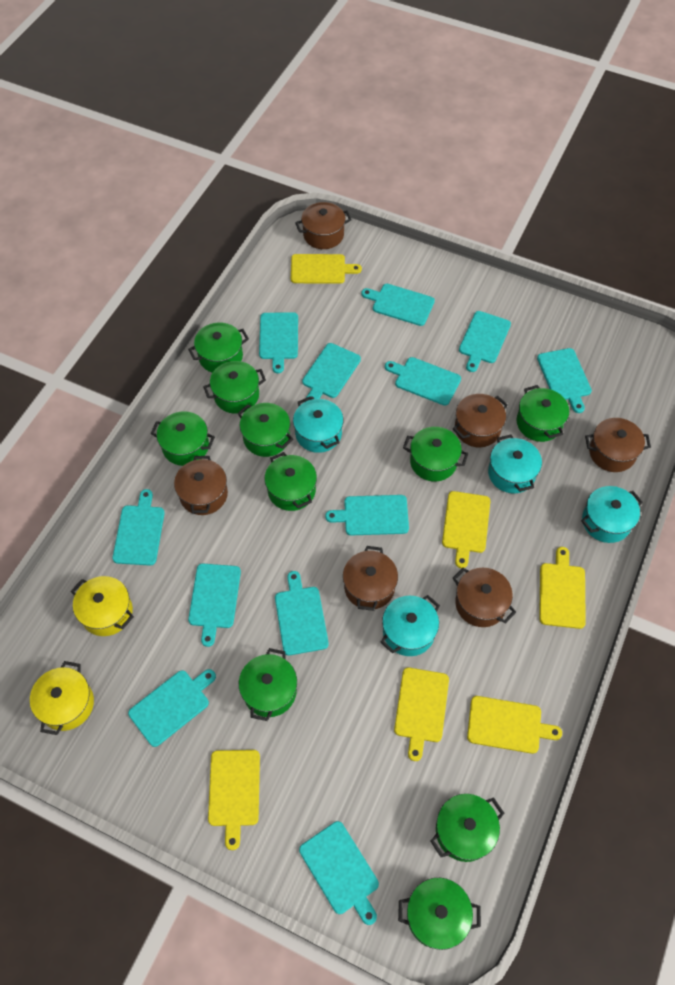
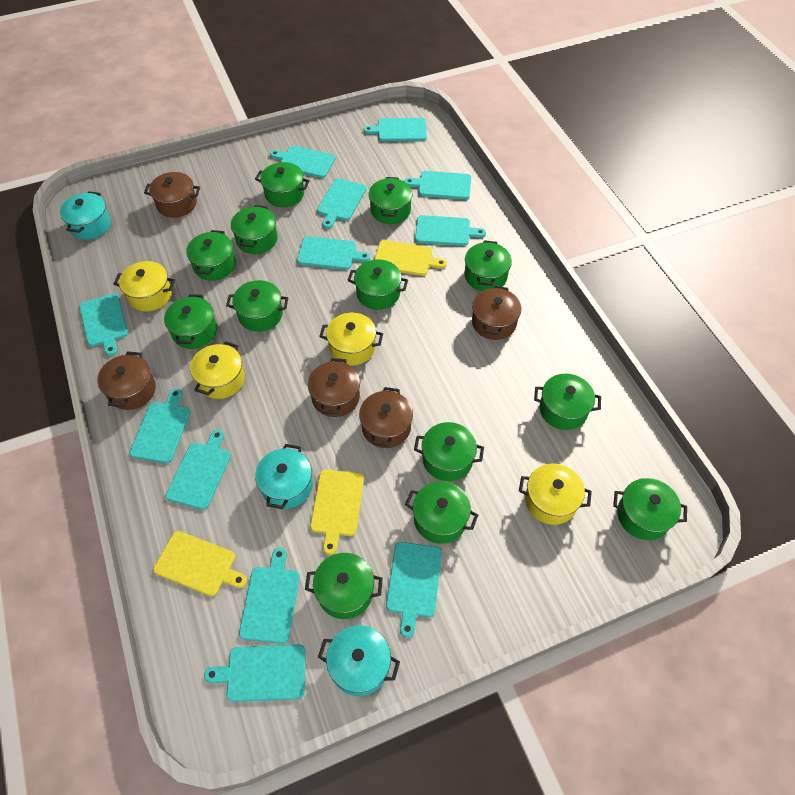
brown pot: 6 -> 5
green pot: 10 -> 13
turquoise pot: 4 -> 3
yellow cutting board: 6 -> 3
yellow pot: 2 -> 4

